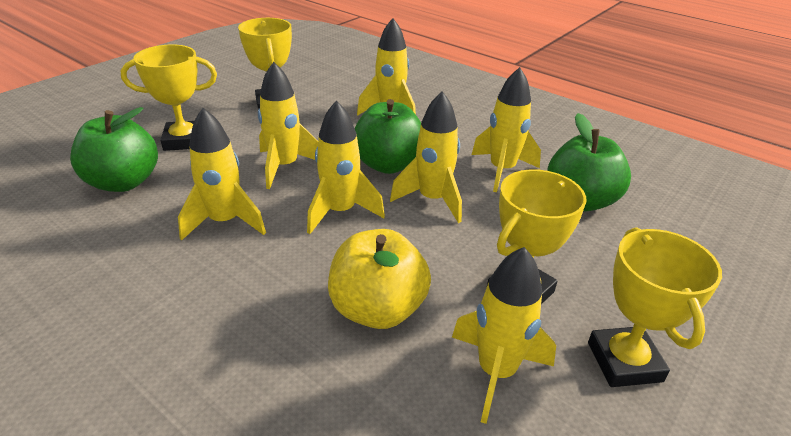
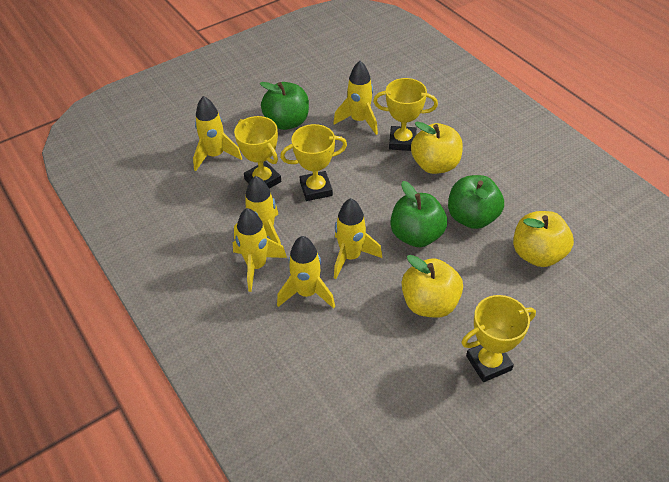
yellow apple: 1 -> 3
yellow rocket: 7 -> 6

